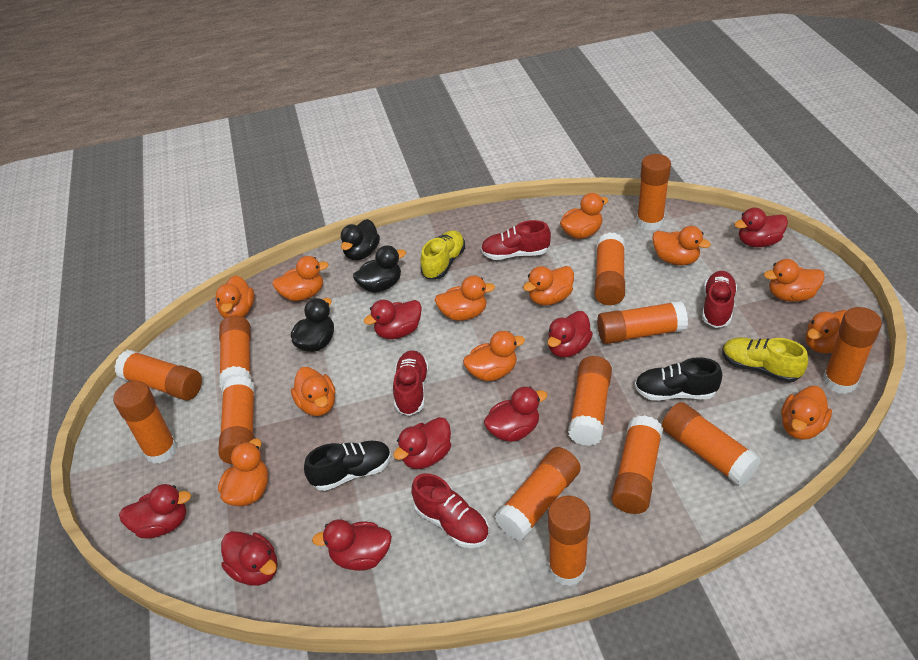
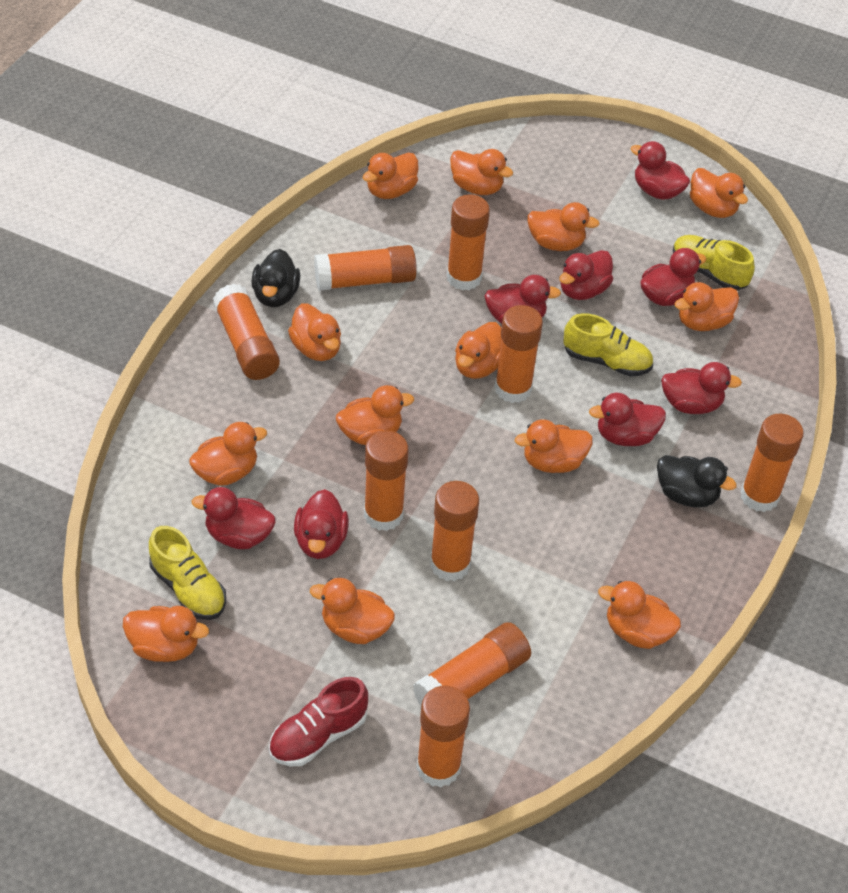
black duck: 3 -> 2
black shoe: 2 -> 0
orange duck: 12 -> 13
orange glue stick: 13 -> 9
red shoe: 4 -> 1
yellow shoe: 2 -> 3

